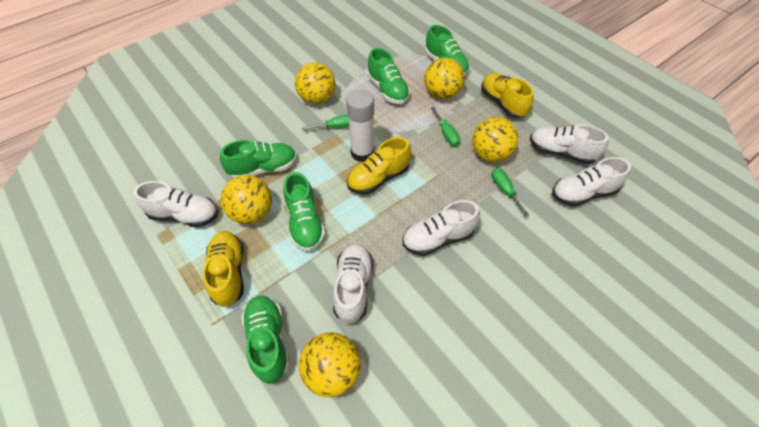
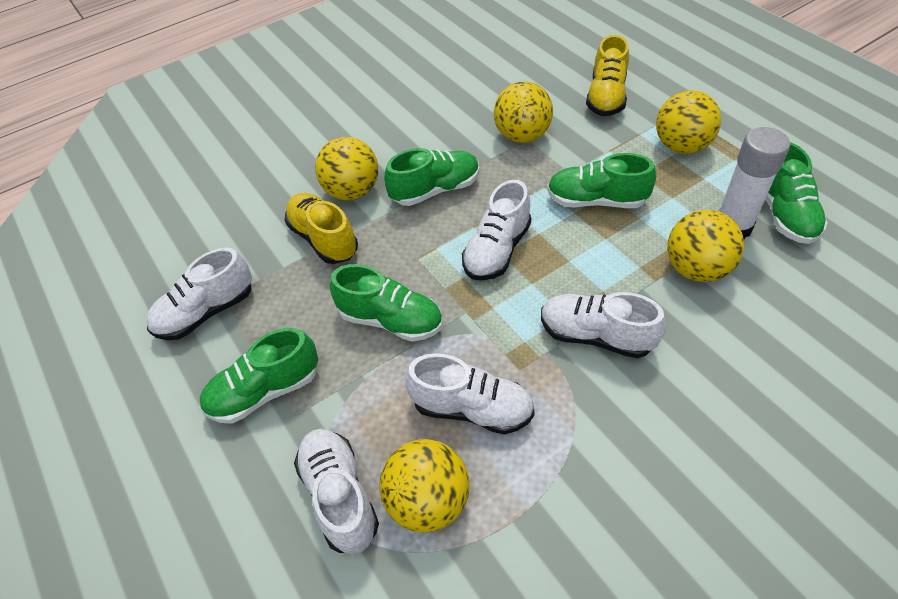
green screwdriver: 3 -> 0
yellow shoe: 3 -> 2

